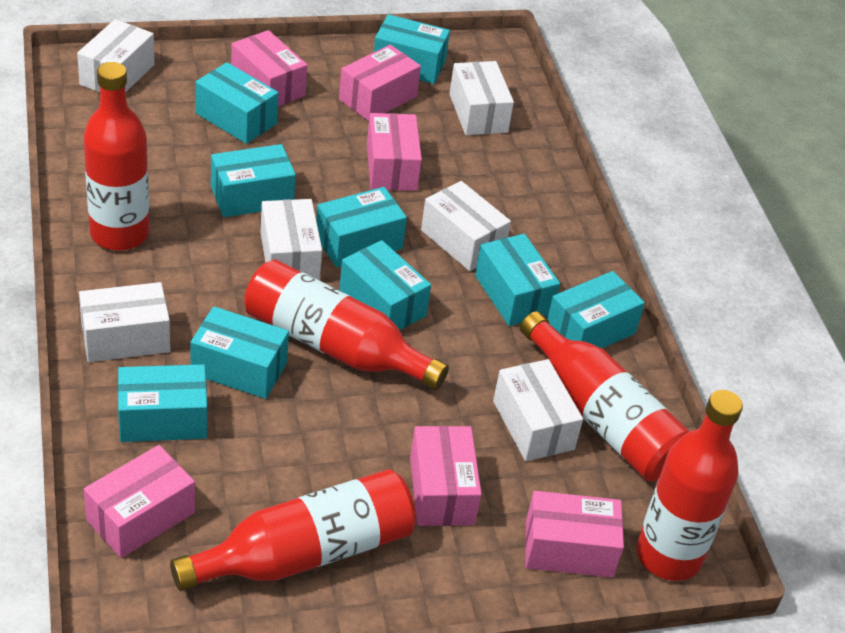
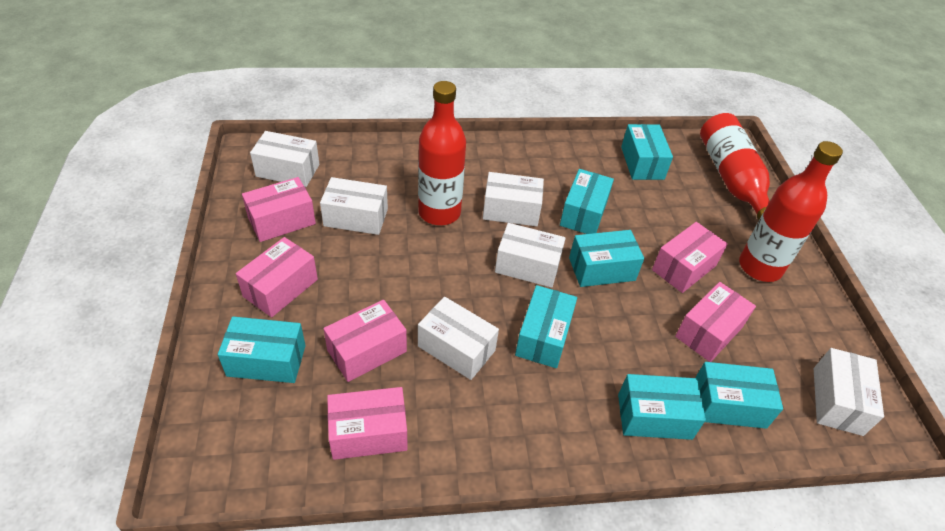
red bottle: 5 -> 3
turquoise box: 9 -> 7

